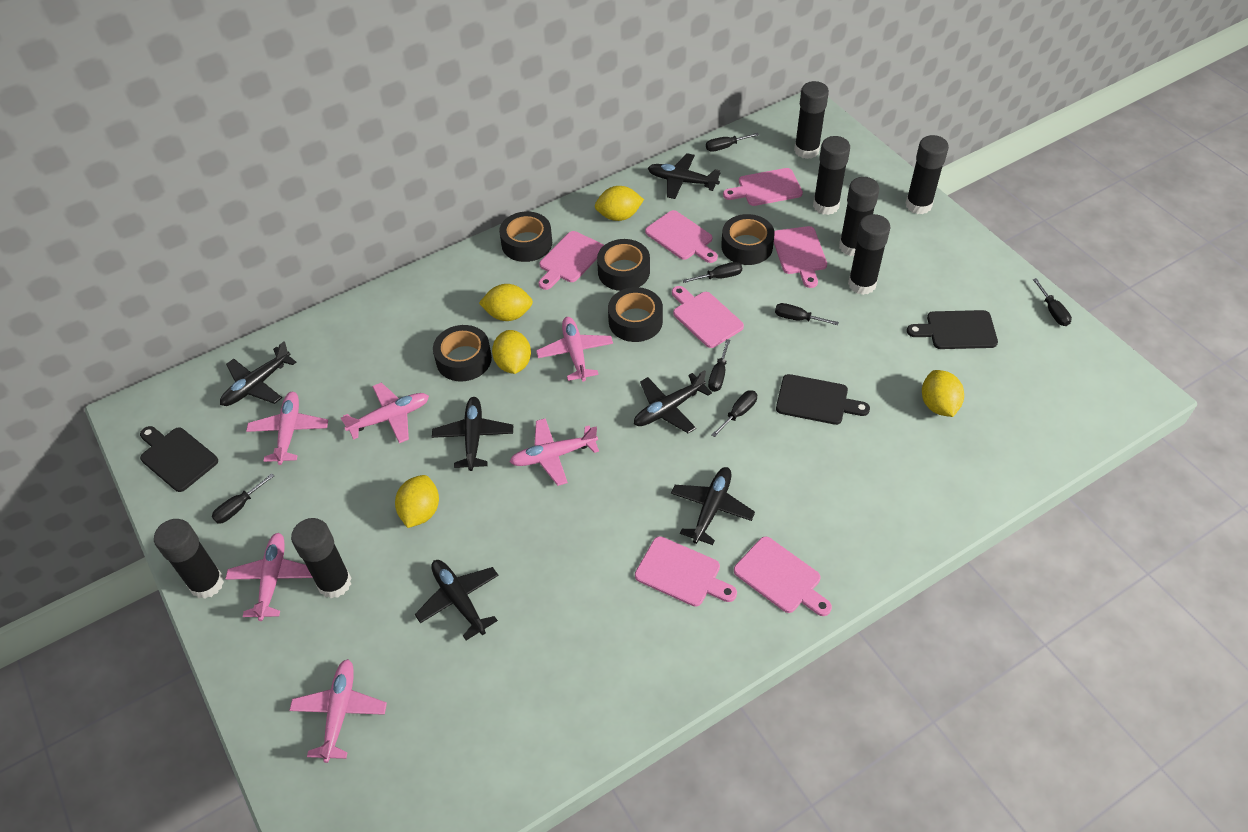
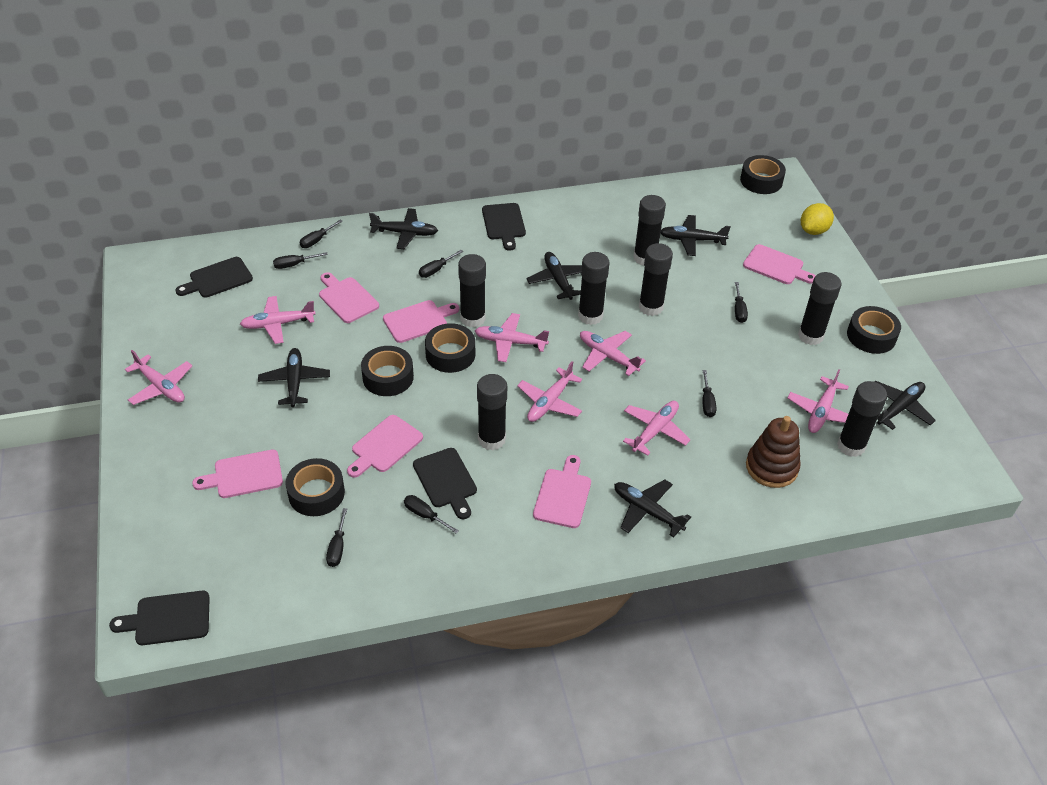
black cutting board: 3 -> 4
brown stacking toy: 0 -> 1
pink cutting board: 7 -> 6
pink plane: 6 -> 7
yellow lemon: 5 -> 1

